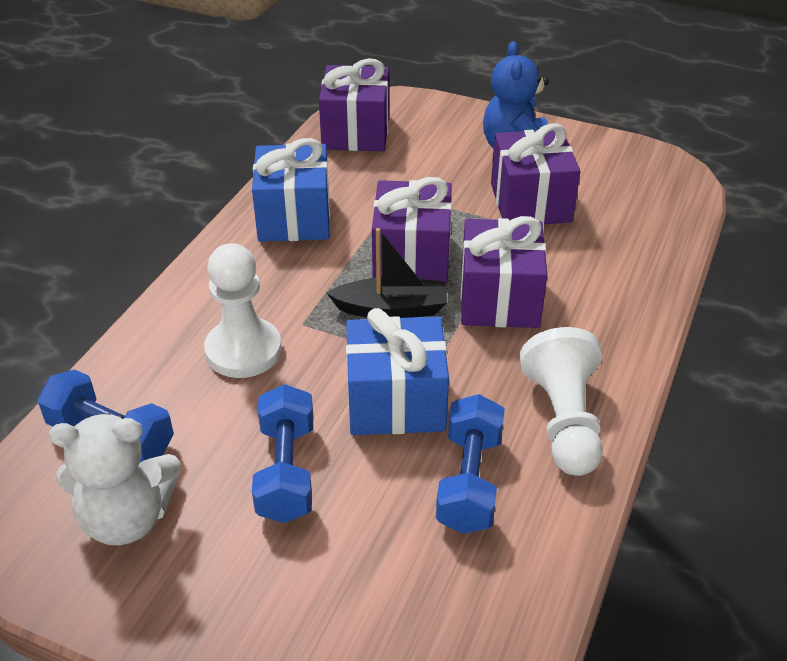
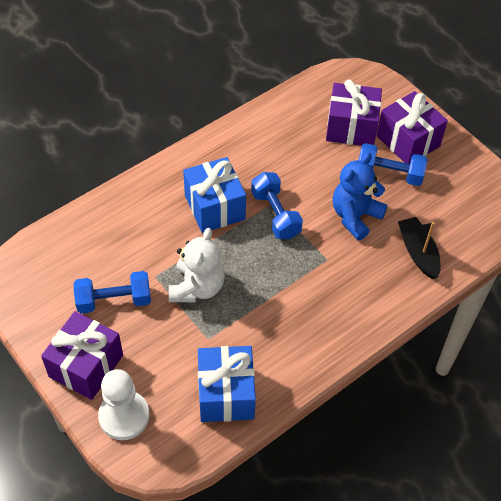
purple gift: 4 -> 3
white pawn: 2 -> 1

